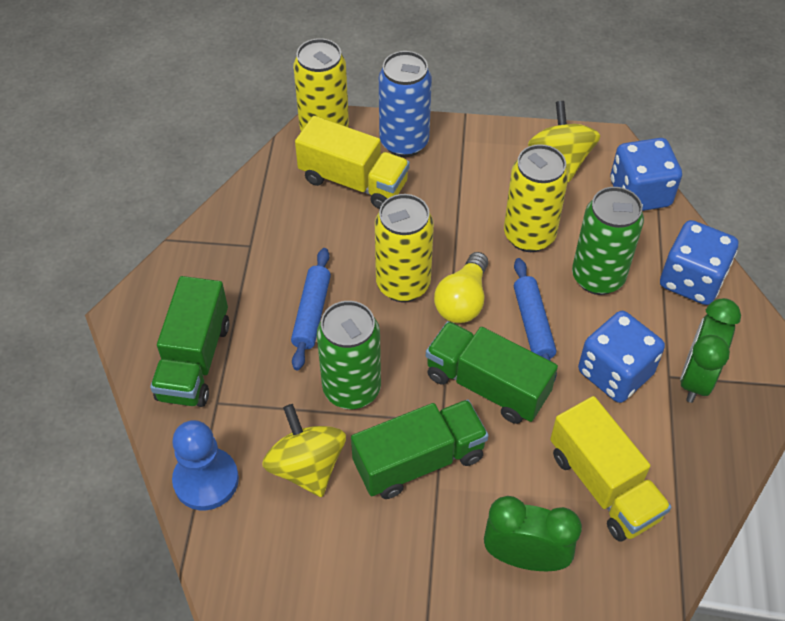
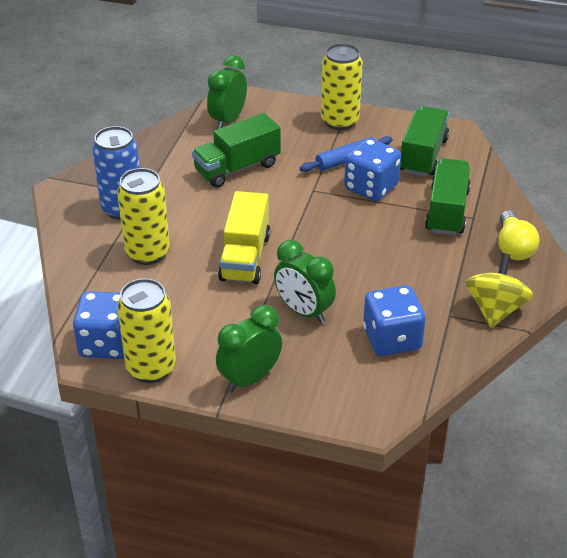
blue pawn: 1 -> 0
blue rolling pin: 2 -> 1
green can: 2 -> 0
green clock: 2 -> 3
yellow spinning top: 2 -> 1
yellow truck: 2 -> 1

